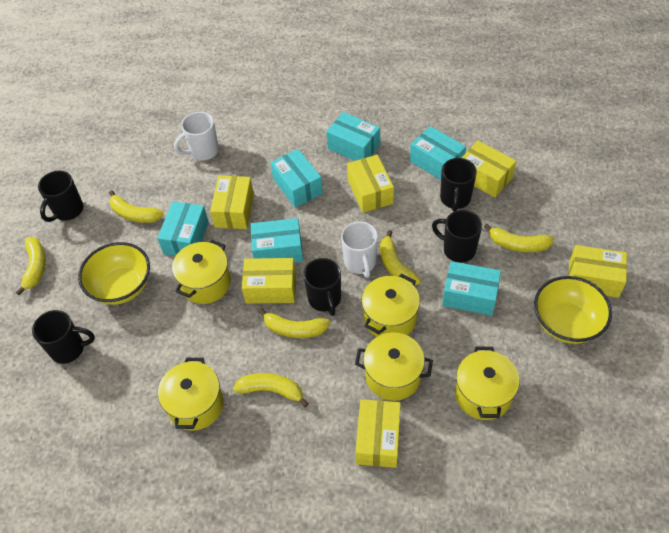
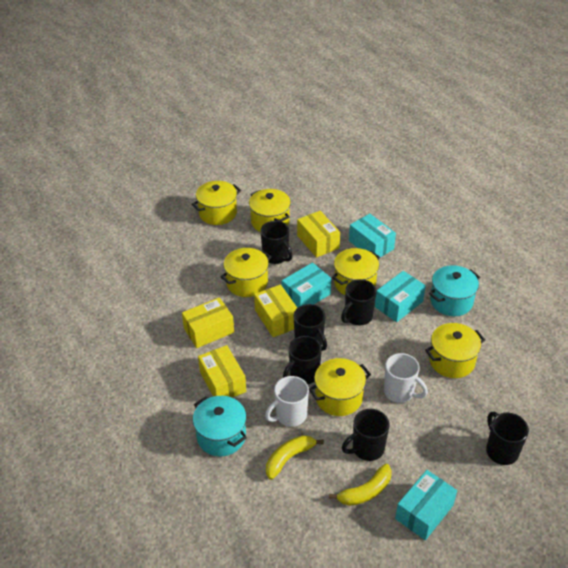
black mug: 5 -> 6
turquoise box: 6 -> 4
turquoise pot: 0 -> 2
yellow banana: 6 -> 2
yellow bowl: 2 -> 0
yellow box: 6 -> 4
yellow pot: 5 -> 6

